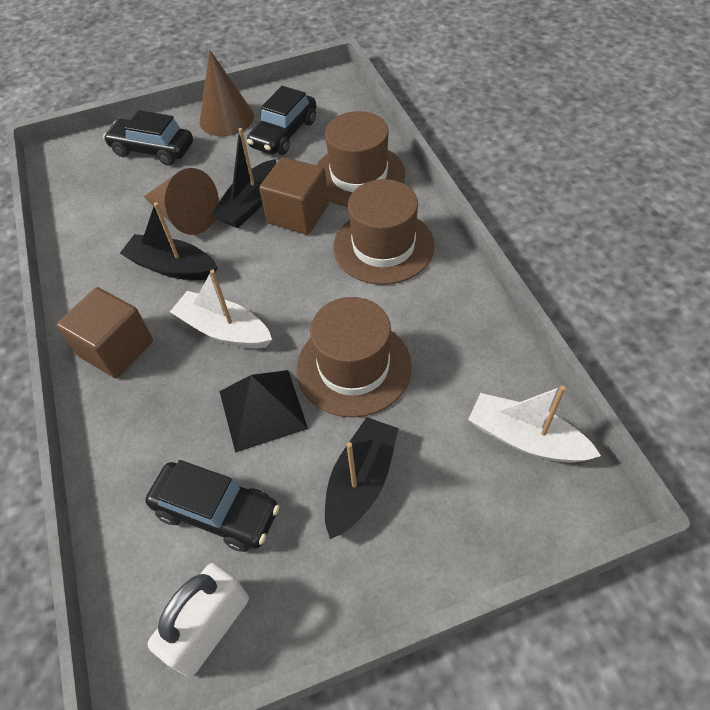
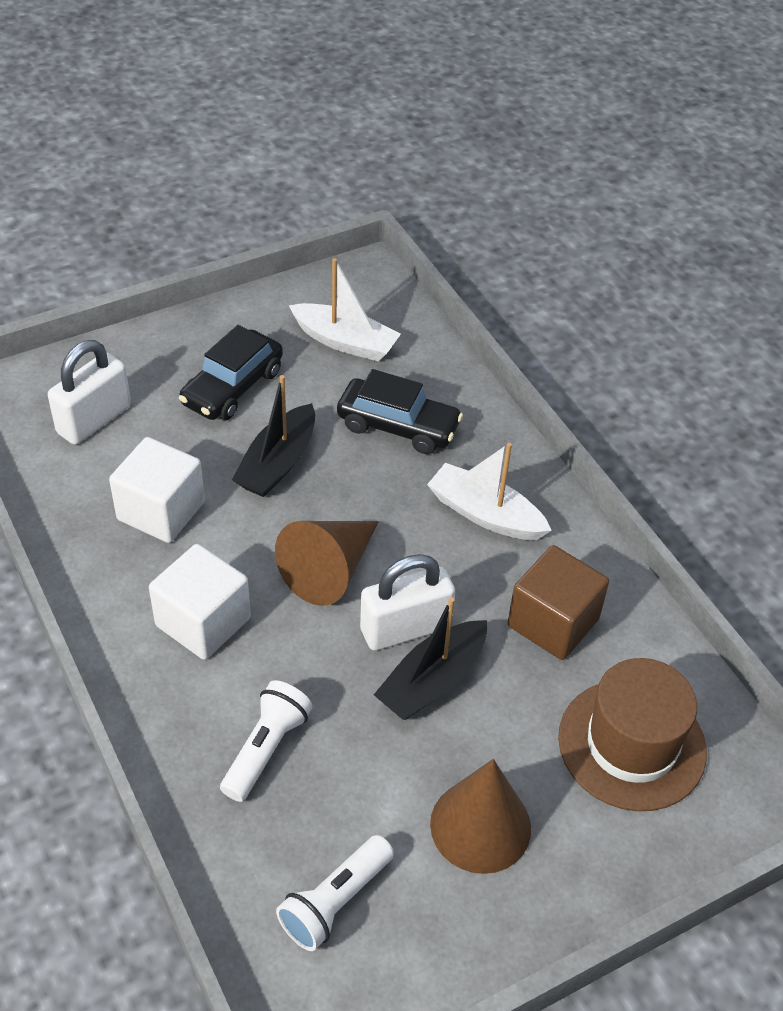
black boat: 3 -> 2
black car: 3 -> 2
black pyramid: 1 -> 0
brown cube: 2 -> 1
brown hat: 3 -> 1
white cube: 0 -> 2
white flashlight: 0 -> 2
white padlock: 1 -> 2

